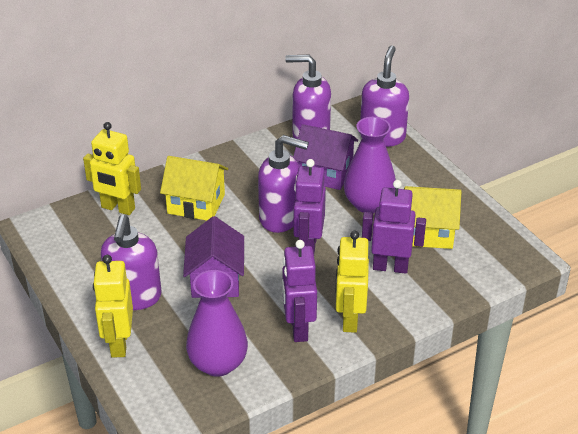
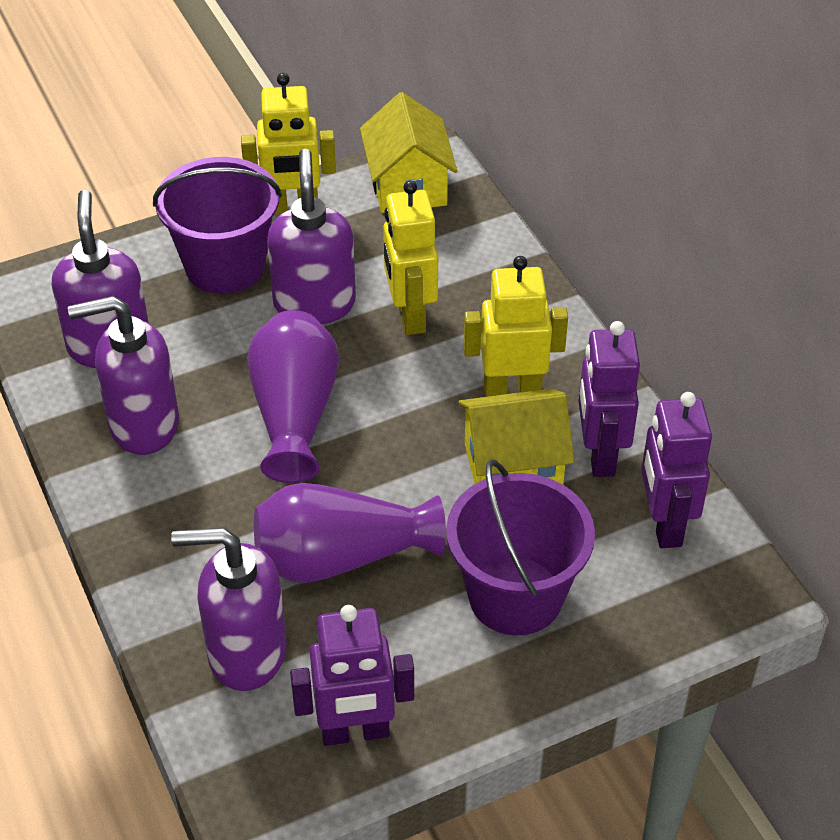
purple bucket: 0 -> 2
purple house: 2 -> 0

